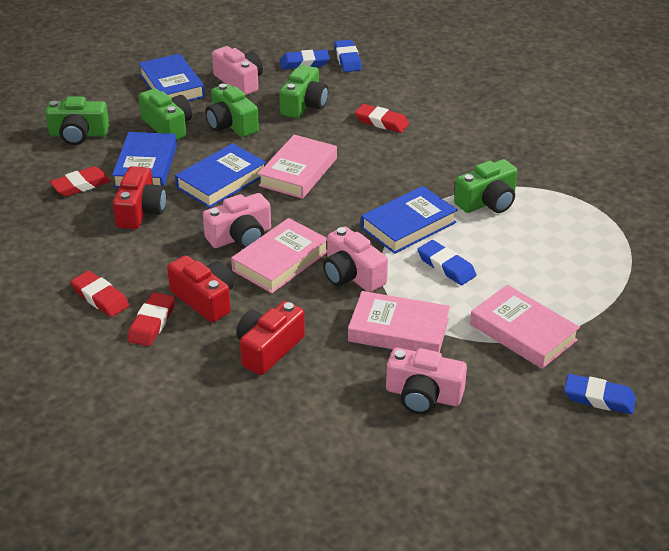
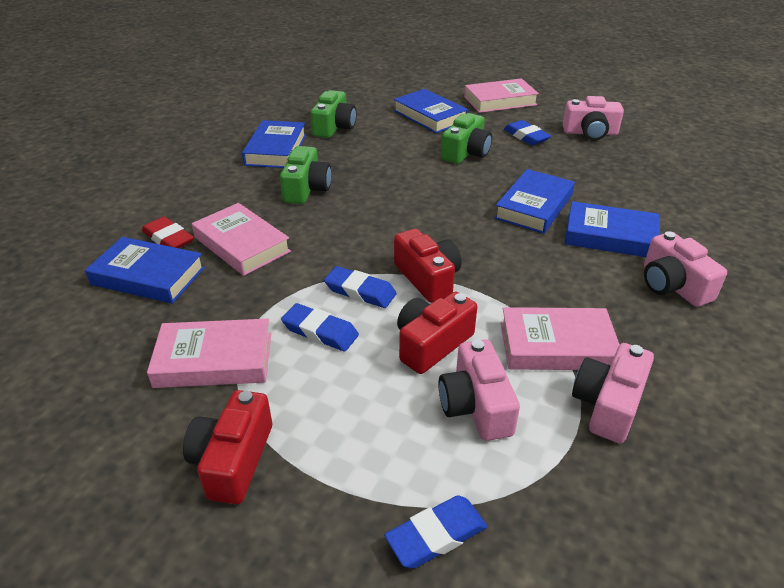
blue book: 4 -> 5
green camera: 5 -> 3
red eraser: 4 -> 1

